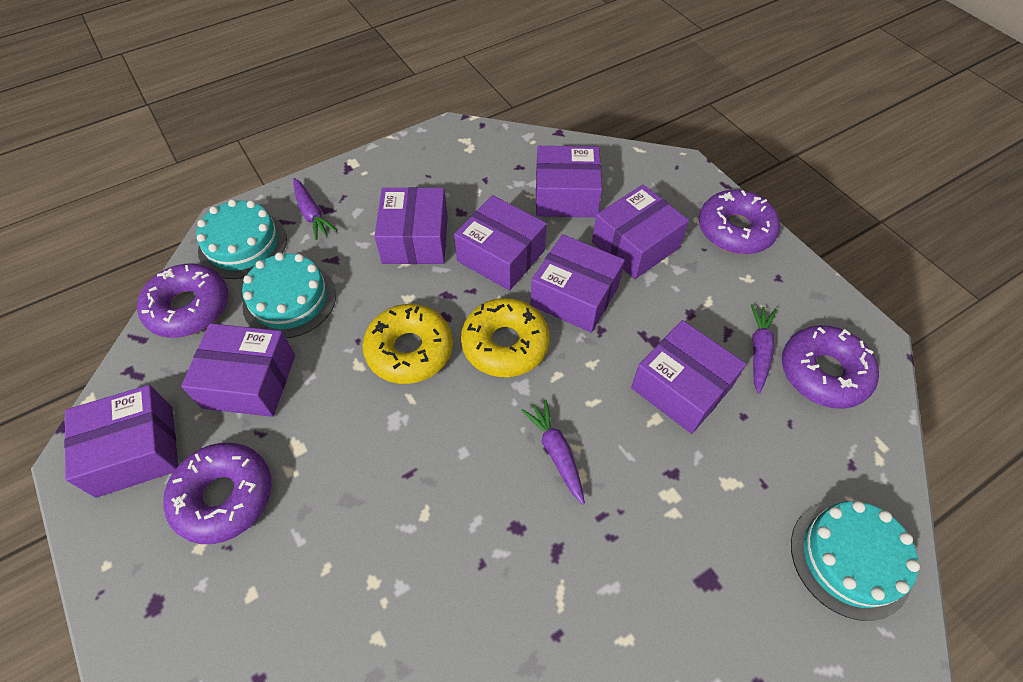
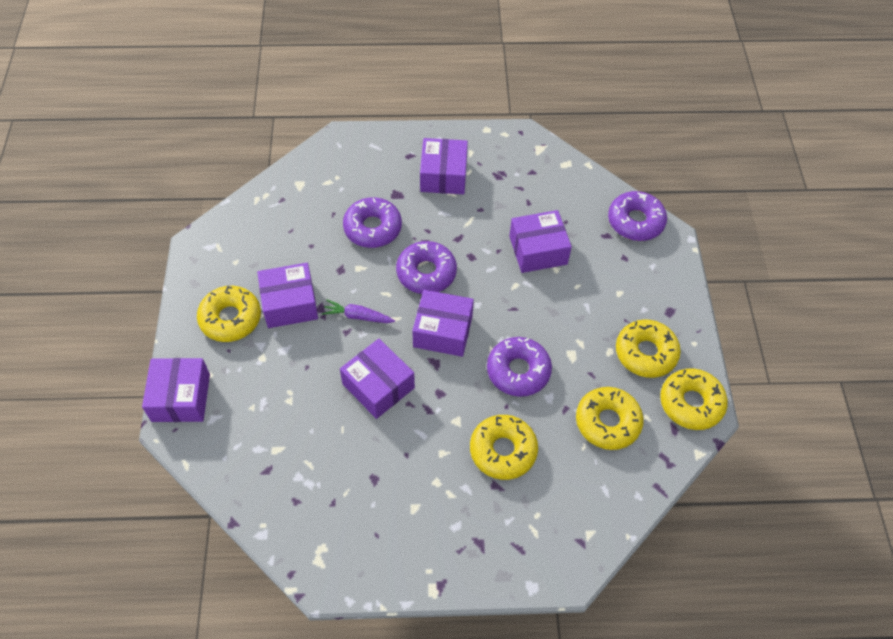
purple box: 8 -> 6
purple carrot: 3 -> 1
turquoise cake: 3 -> 0
yellow donut: 2 -> 5

